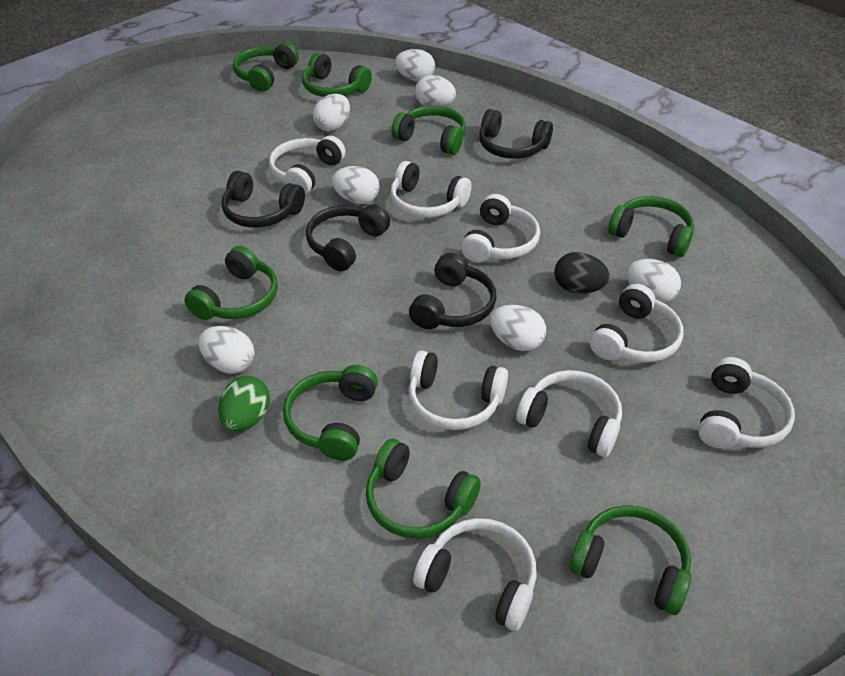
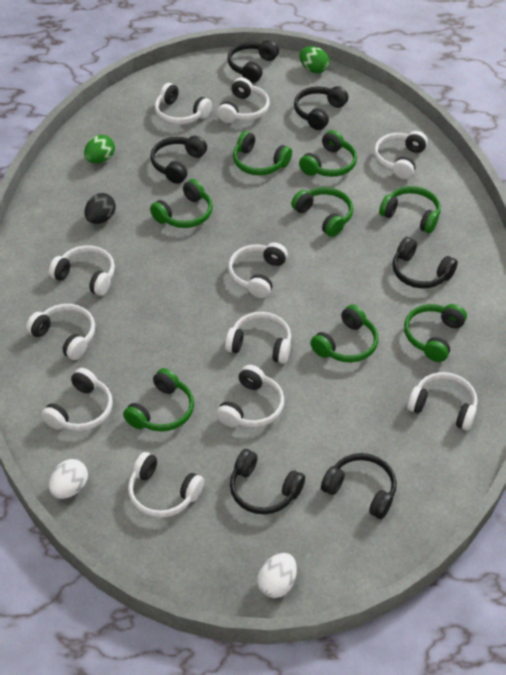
black headphones: 4 -> 6
green egg: 1 -> 2
white egg: 7 -> 2
white headphones: 8 -> 11

